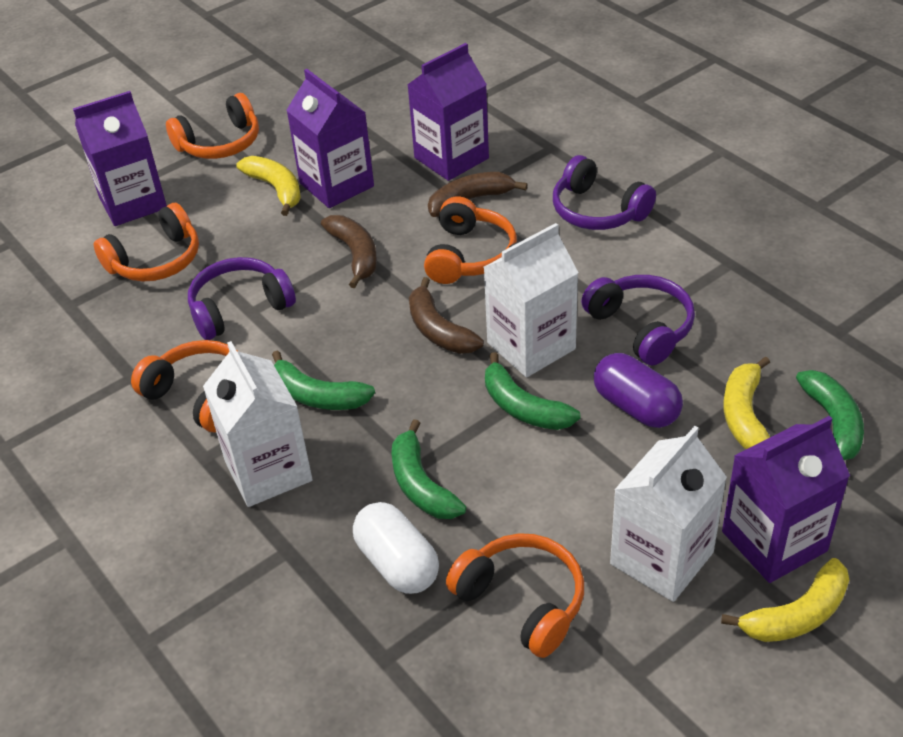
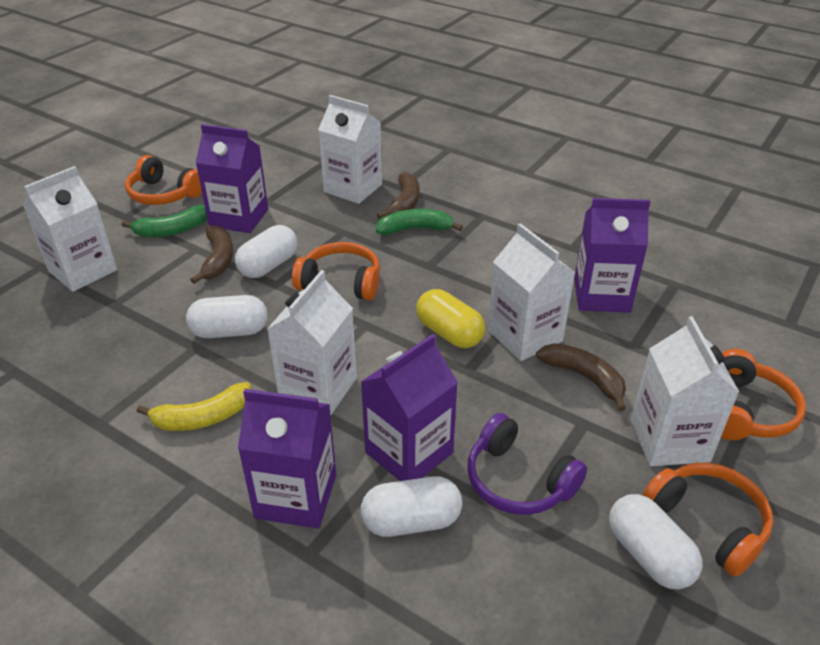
green banana: 4 -> 2
orange headphones: 5 -> 4
purple capsule: 1 -> 0
purple headphones: 3 -> 1
white capsule: 1 -> 4
white carton: 3 -> 5
yellow banana: 3 -> 1
yellow capsule: 0 -> 1

